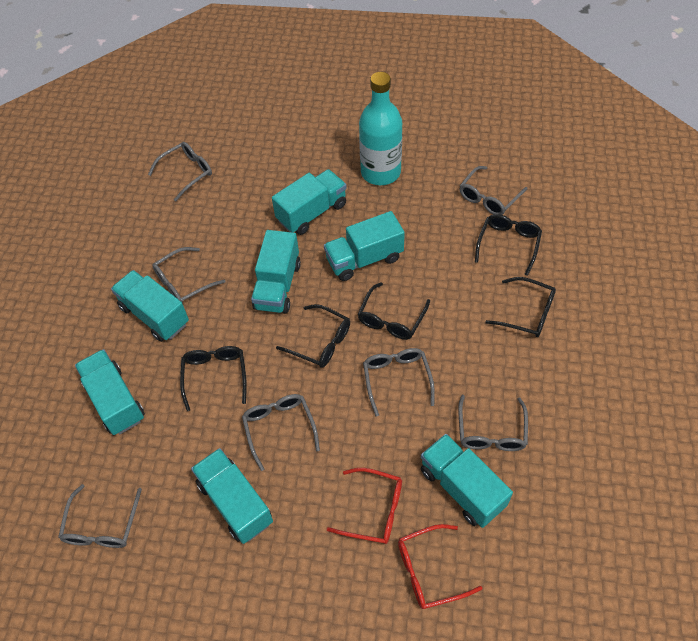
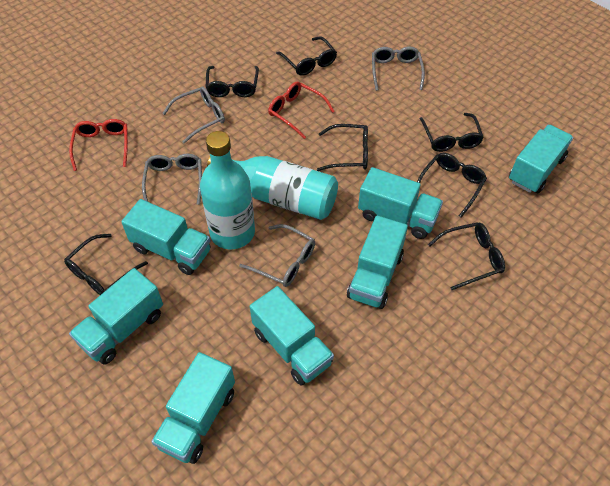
black glasses: 5 -> 7
grey glasses: 7 -> 4
turquoise bottle: 1 -> 2

